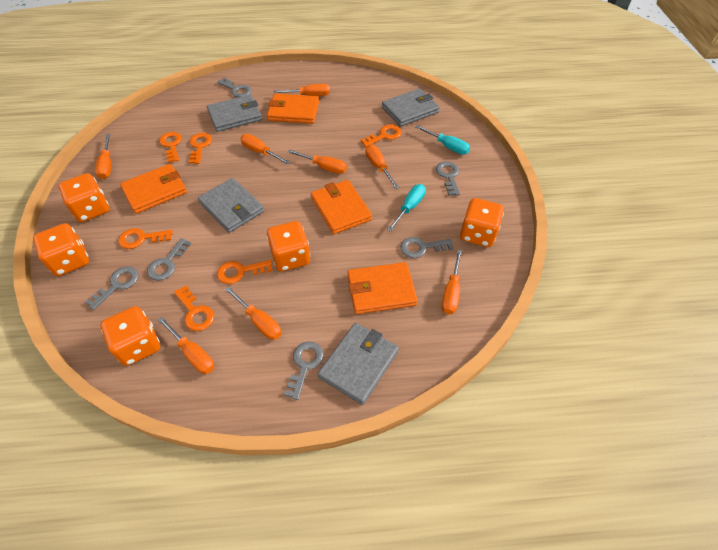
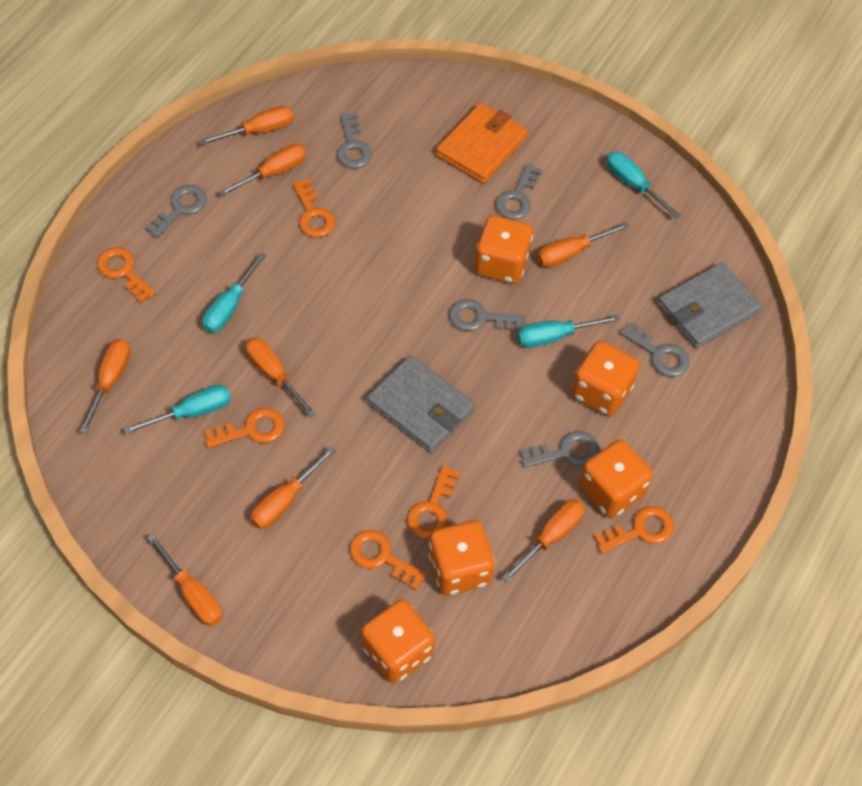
grey wallet: 4 -> 2
orange wallet: 4 -> 1
turquoise screwdriver: 2 -> 4

